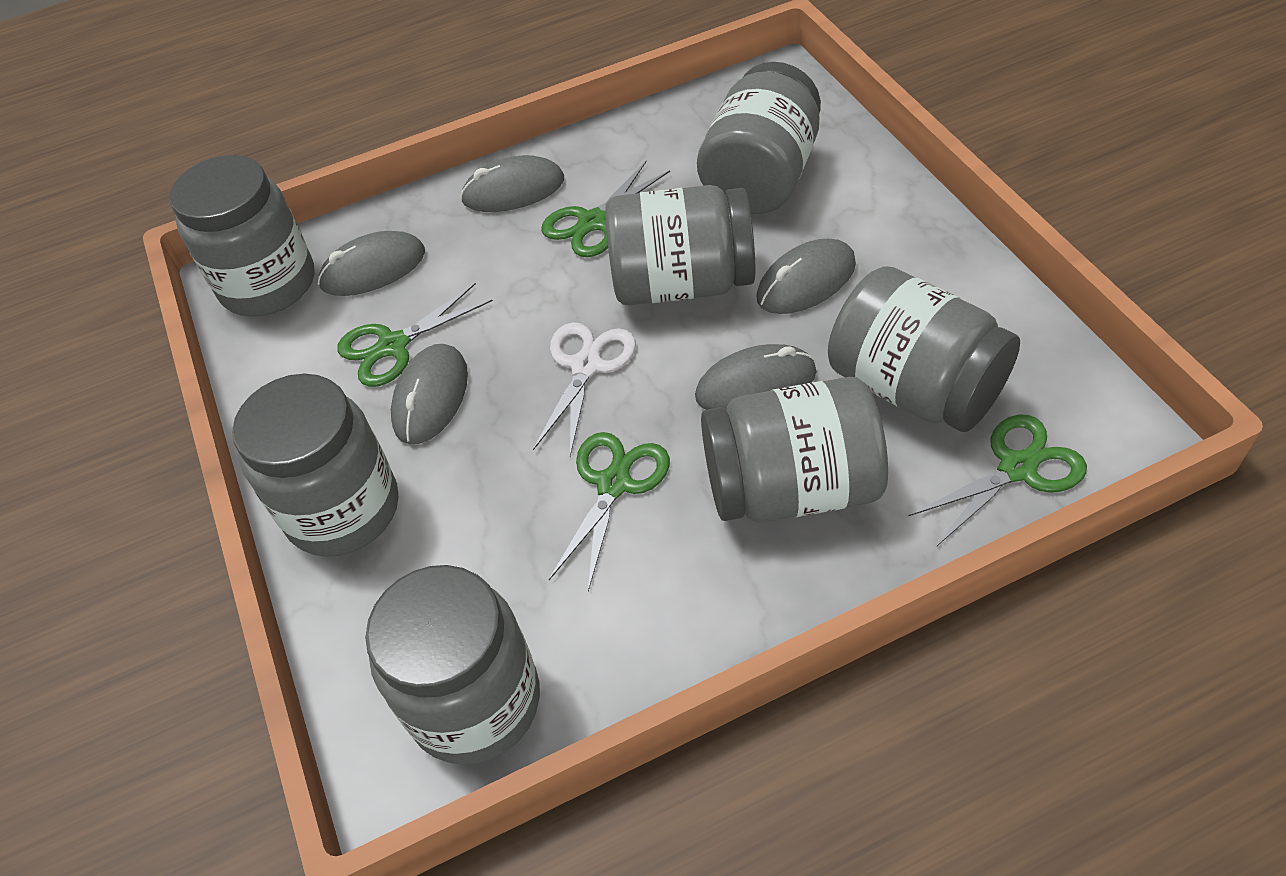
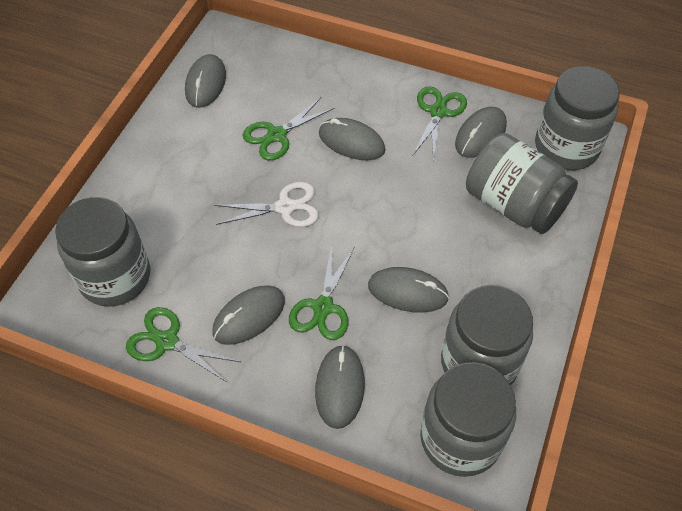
grey jar: 7 -> 5
grey mouse: 5 -> 6

